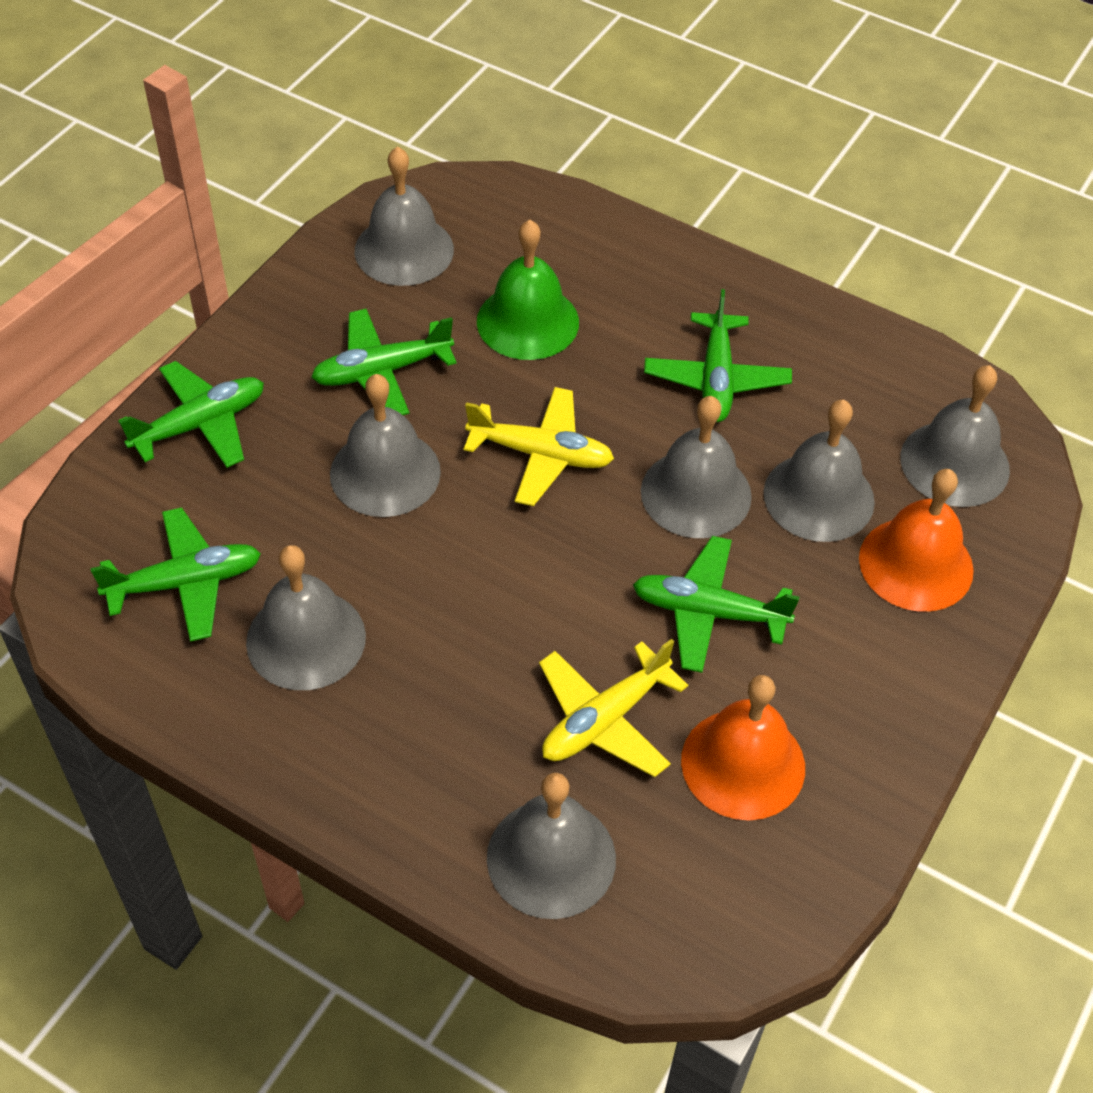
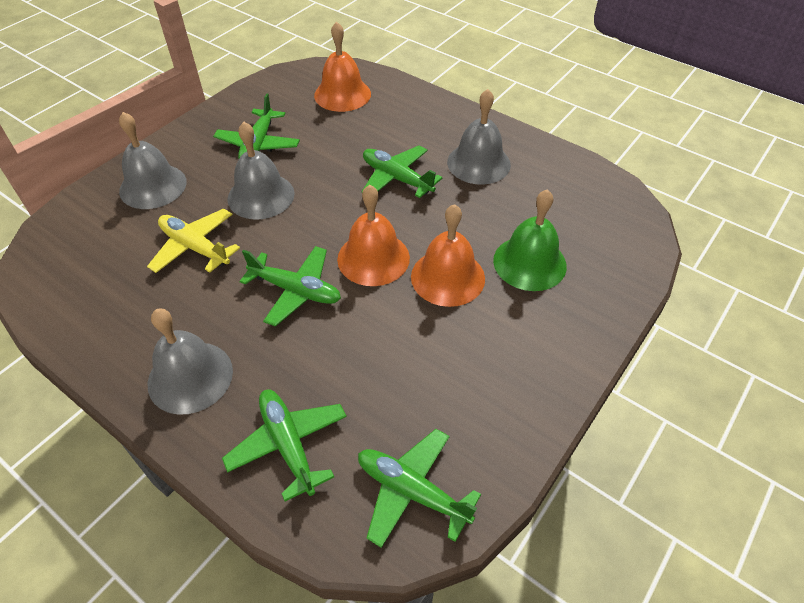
grey bell: 7 -> 4
orange bell: 2 -> 3
yellow plane: 2 -> 1

